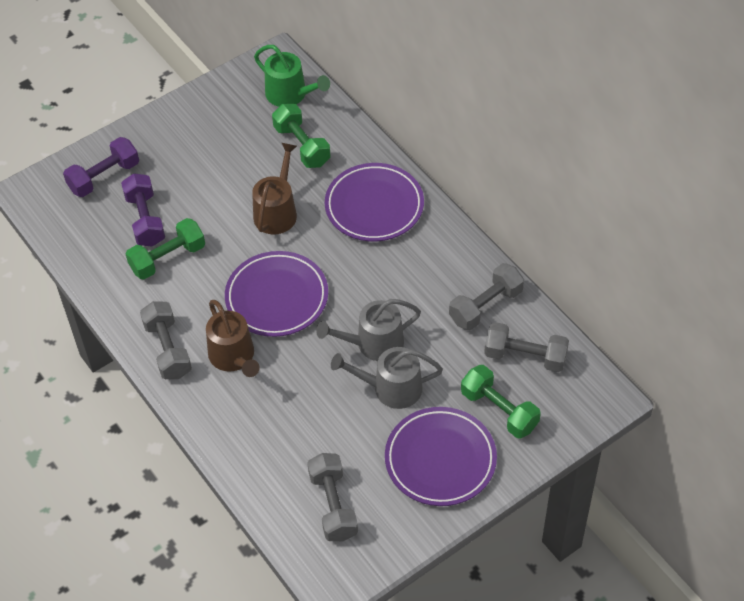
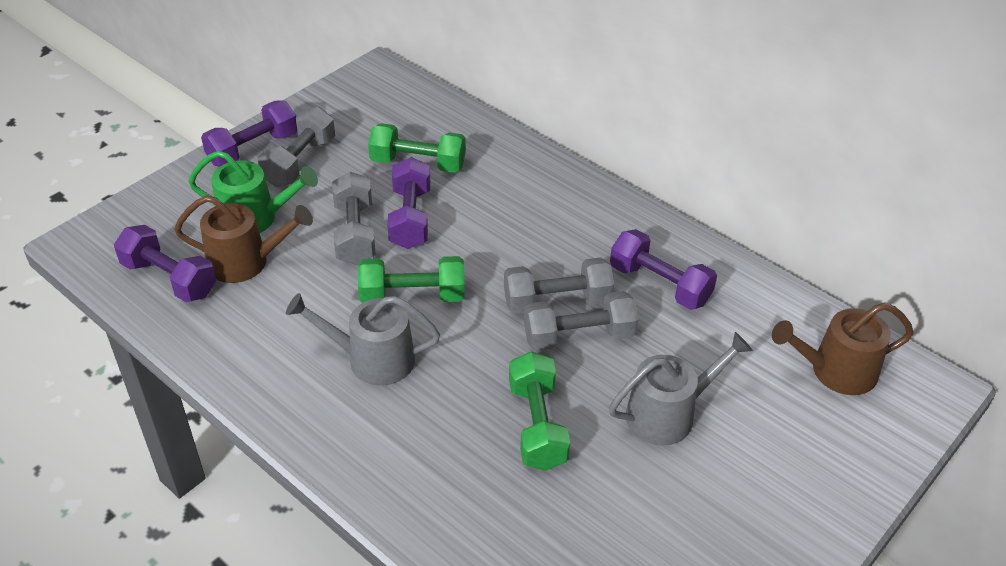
purple dumbbell: 2 -> 4
purple plate: 3 -> 0

